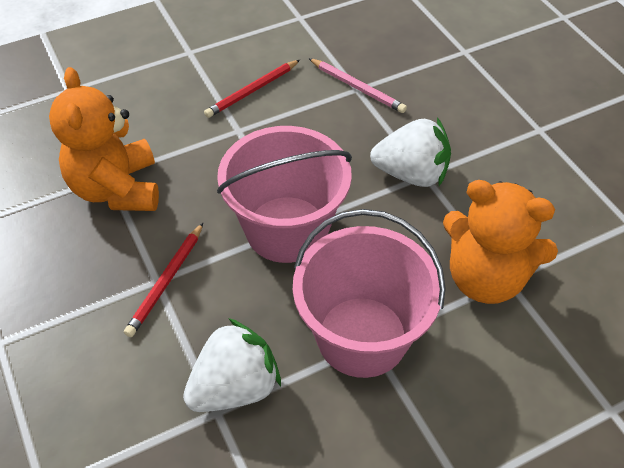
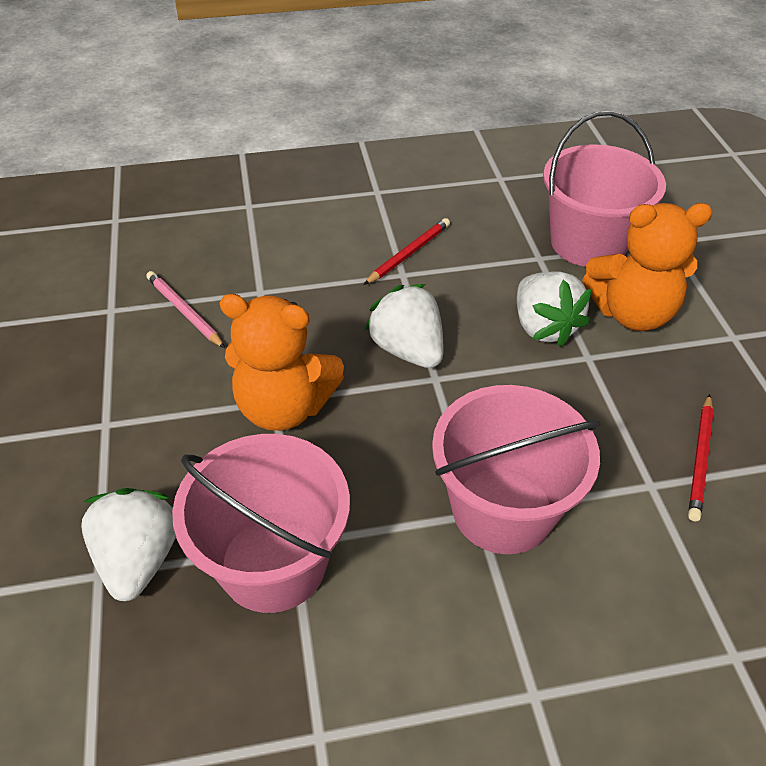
pink bucket: 2 -> 3
white strawberry: 2 -> 3

